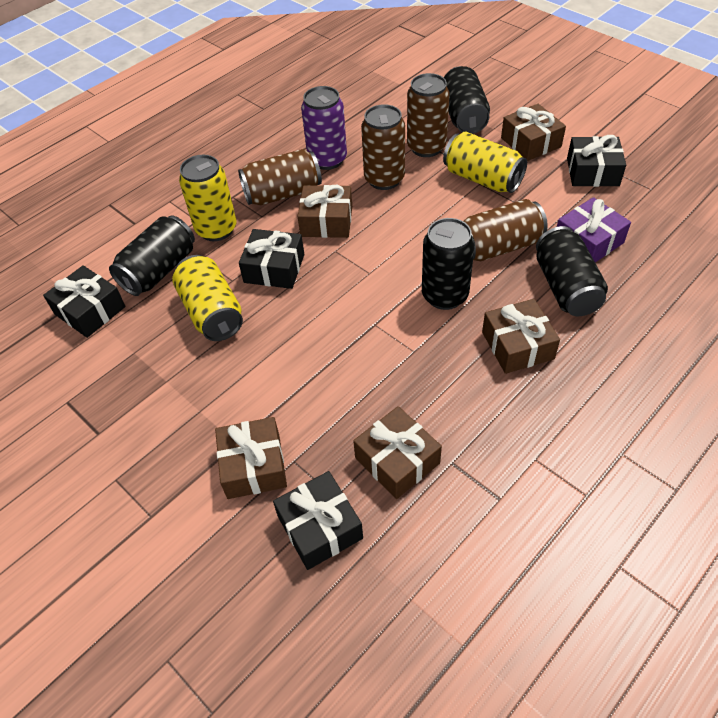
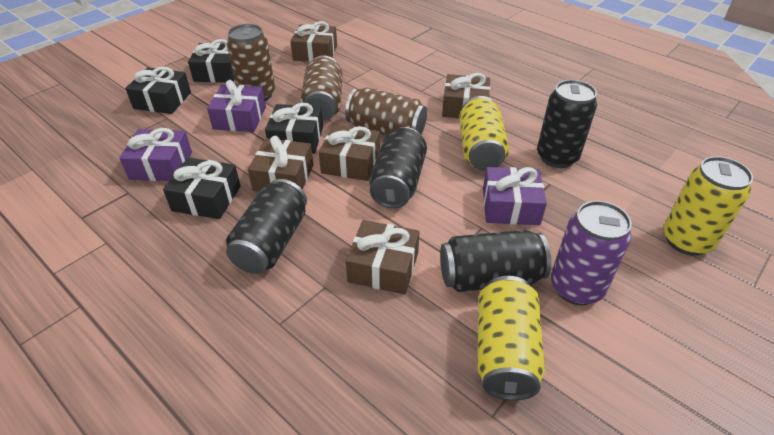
brown can: 4 -> 3
purple gift: 1 -> 3

